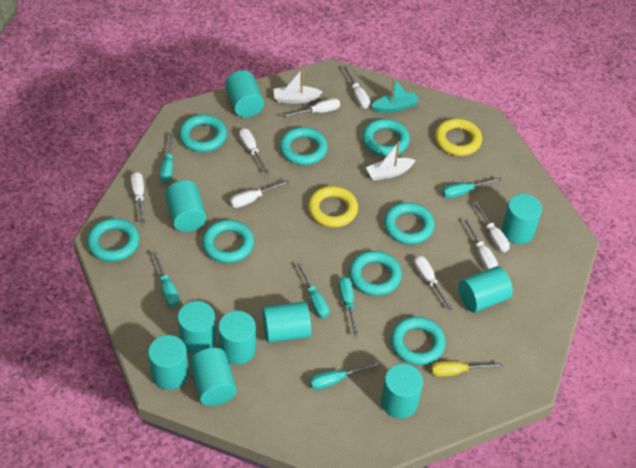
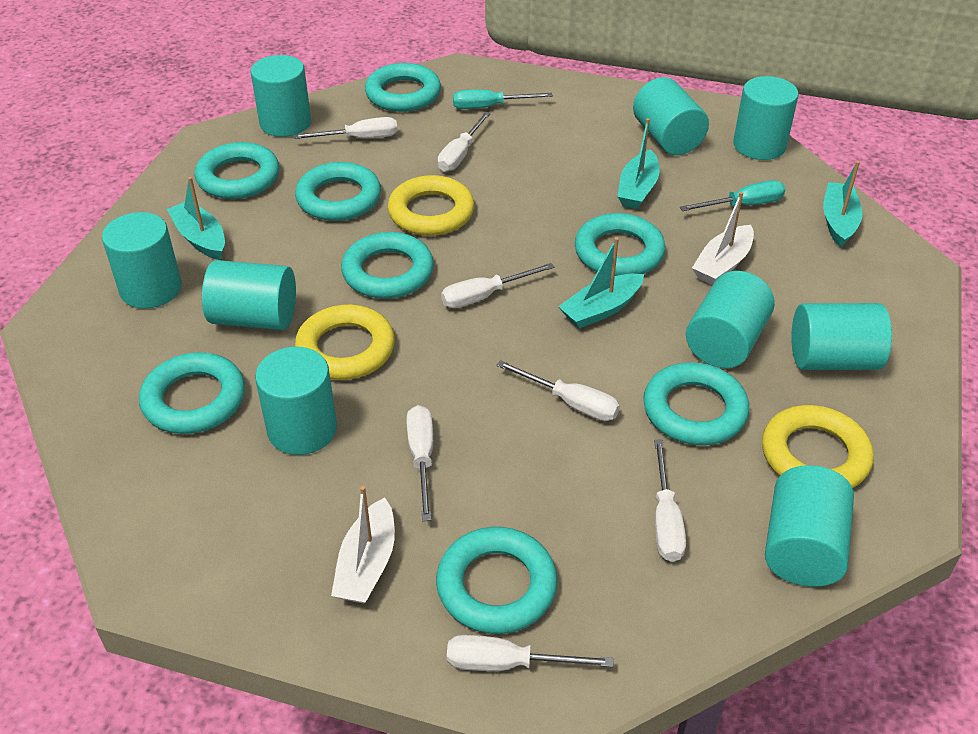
turquoise boat: 1 -> 4
turquoise cylinder: 10 -> 9
turquoise screwdriver: 6 -> 2
white screwdriver: 8 -> 7
yellow ring: 2 -> 3
yellow screwdriver: 1 -> 0

